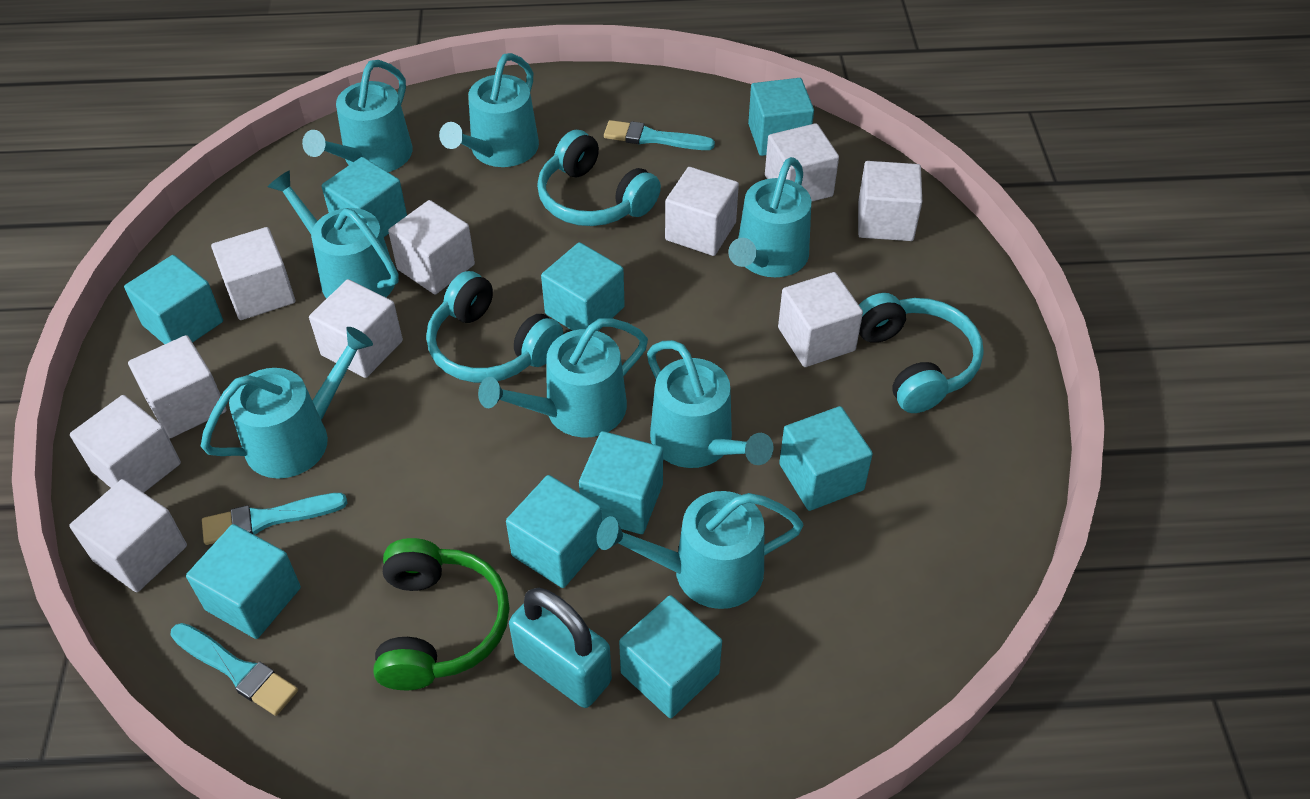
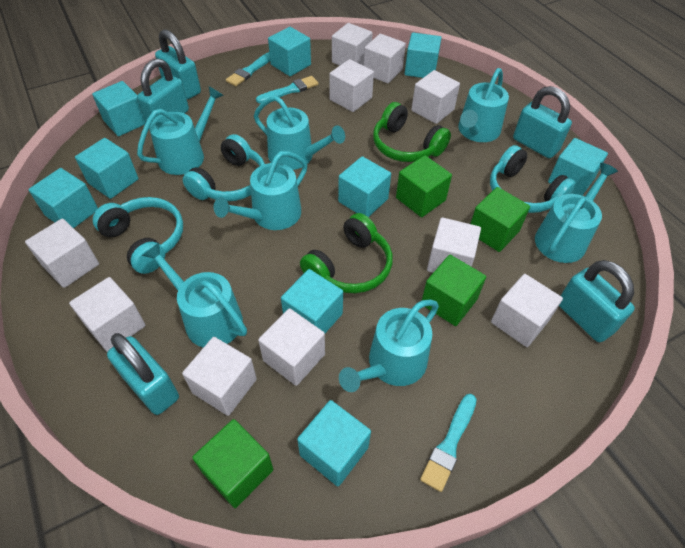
green cube: 0 -> 4
green headphones: 1 -> 2
turquoise padlock: 1 -> 5
turquoise watering can: 8 -> 7

